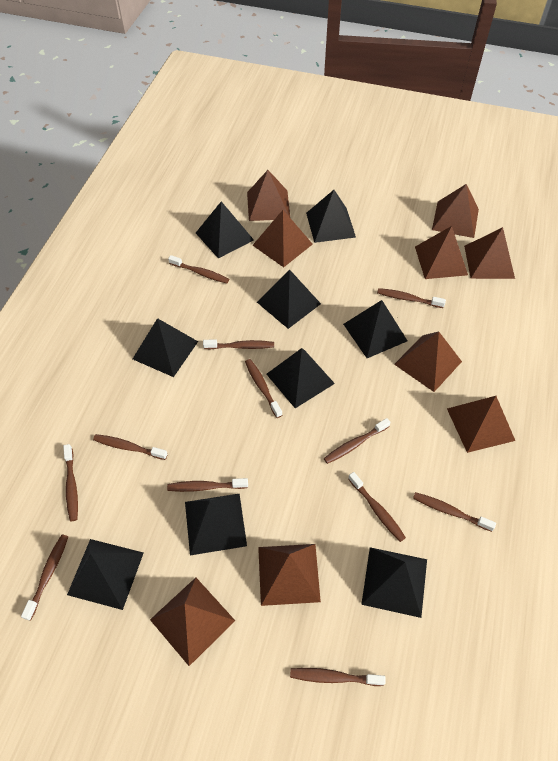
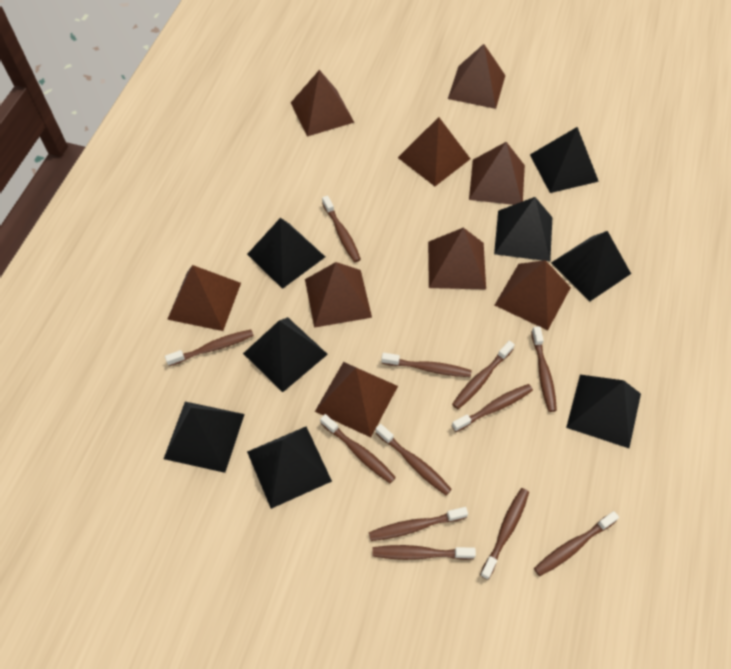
black pyramid: 9 -> 8

